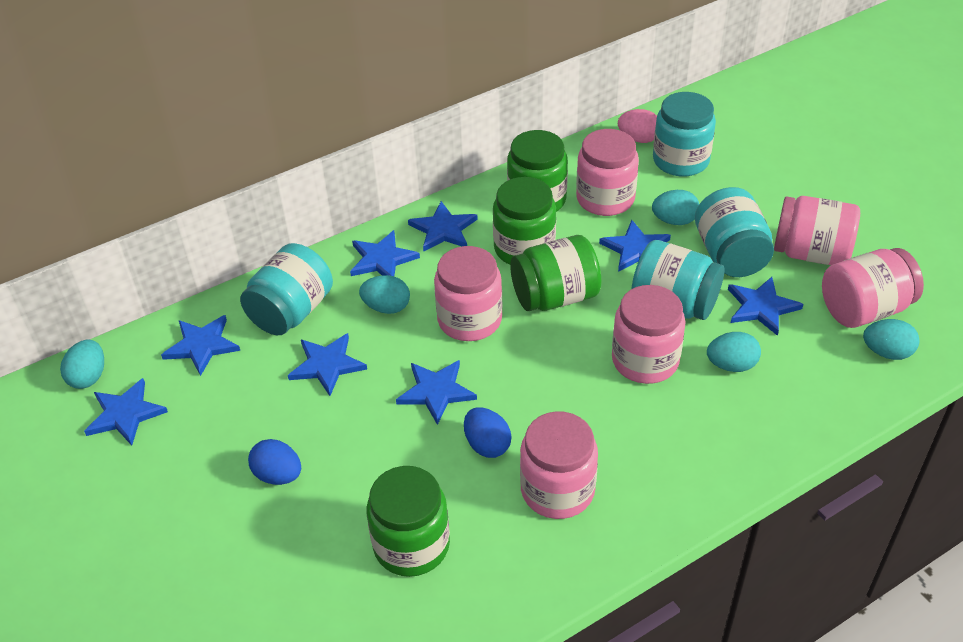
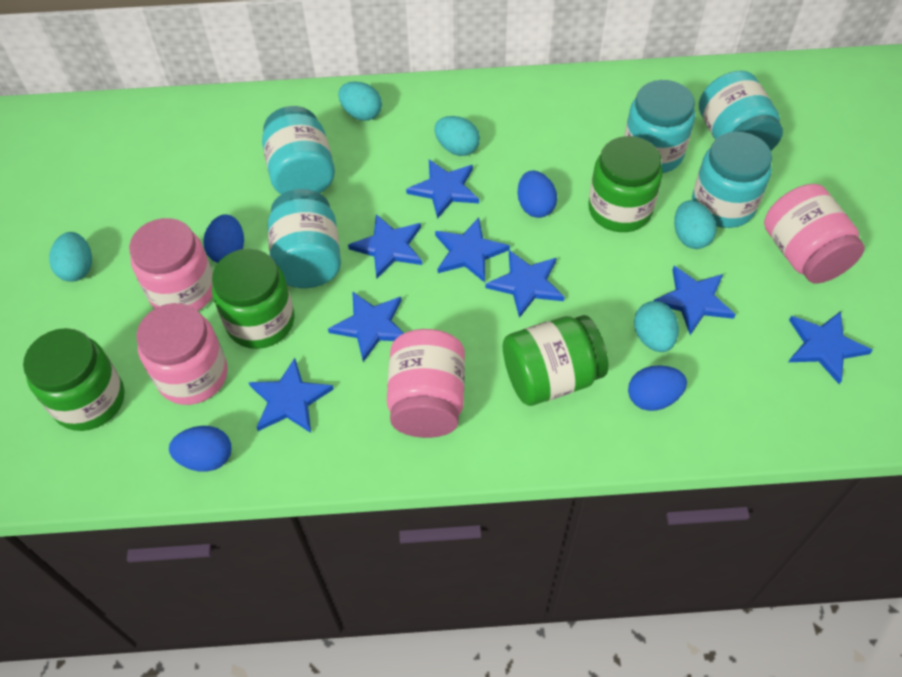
blue egg: 2 -> 4
pink egg: 1 -> 0
pink jar: 6 -> 4
turquoise jar: 4 -> 5

